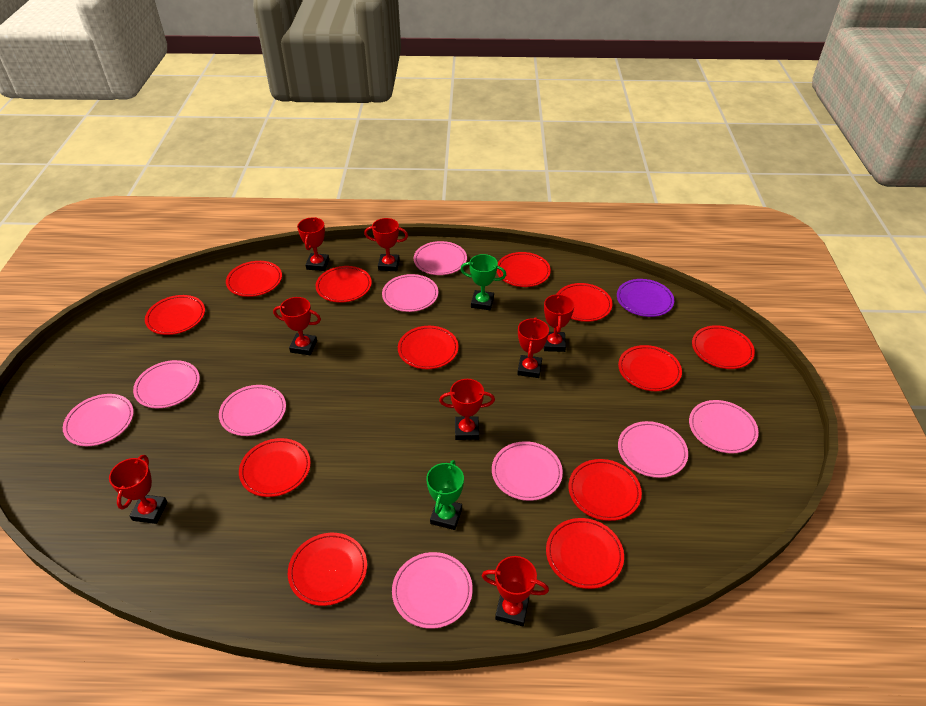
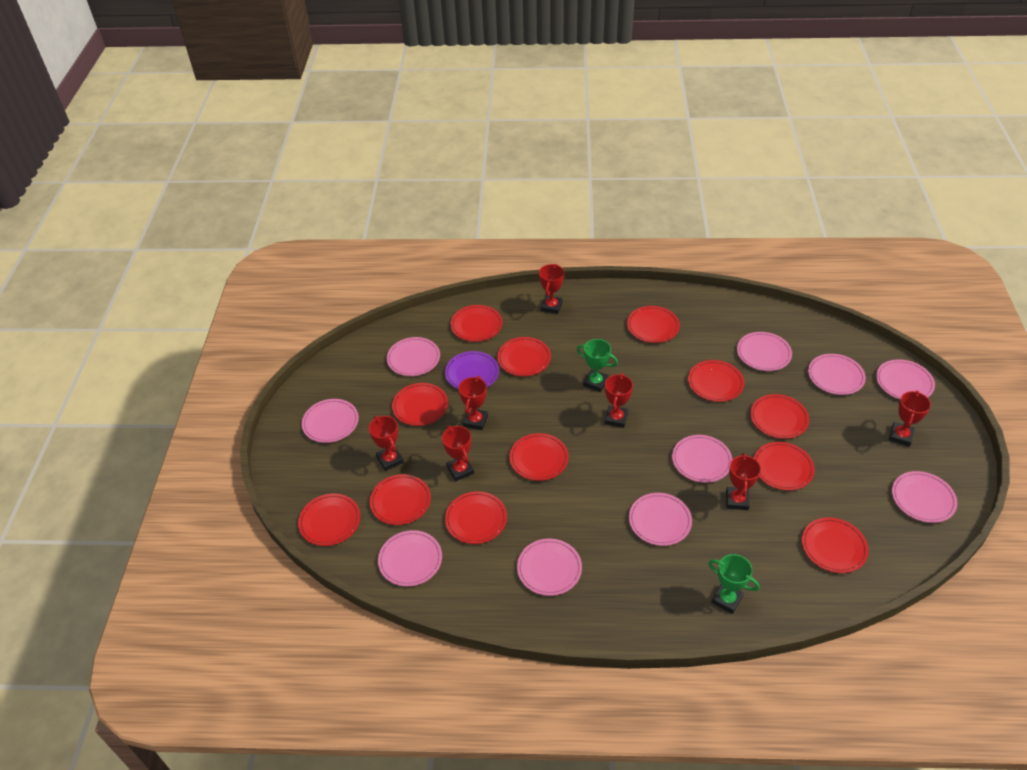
pink plate: 9 -> 10
red trophy: 8 -> 7

